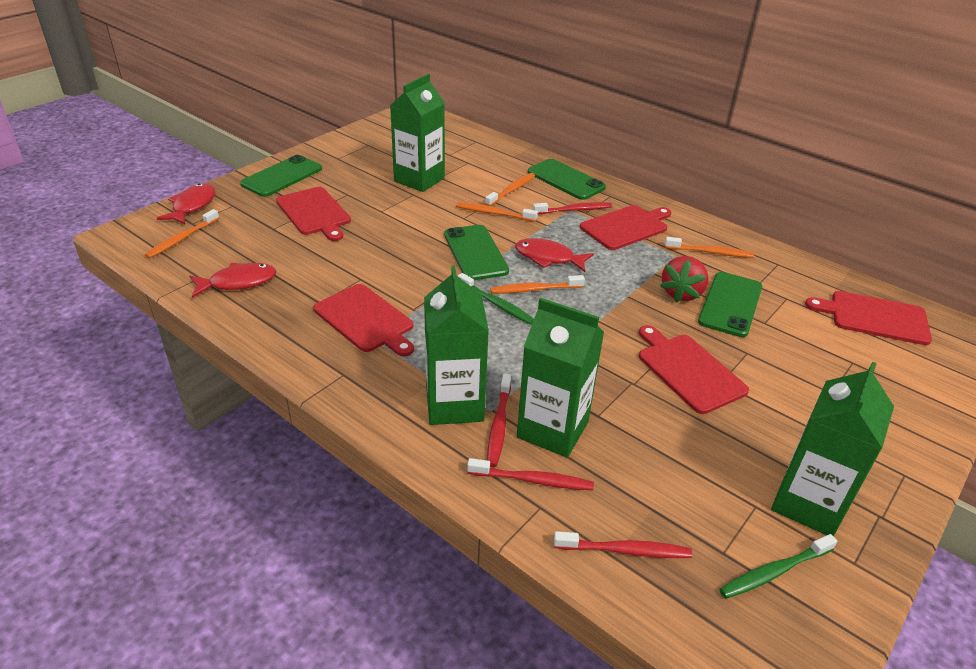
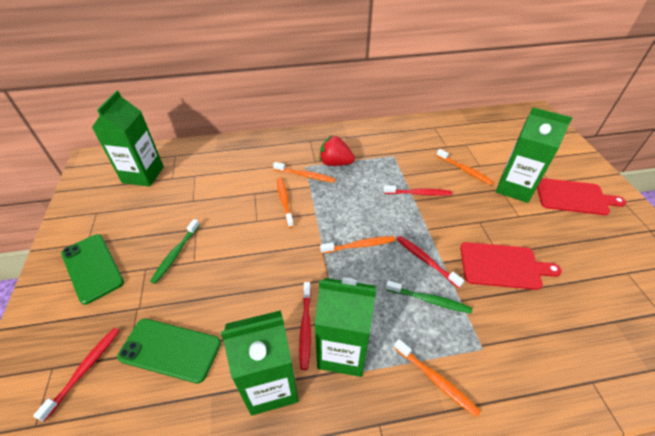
green phone: 4 -> 2
red cutting board: 5 -> 2
red fish: 3 -> 0

